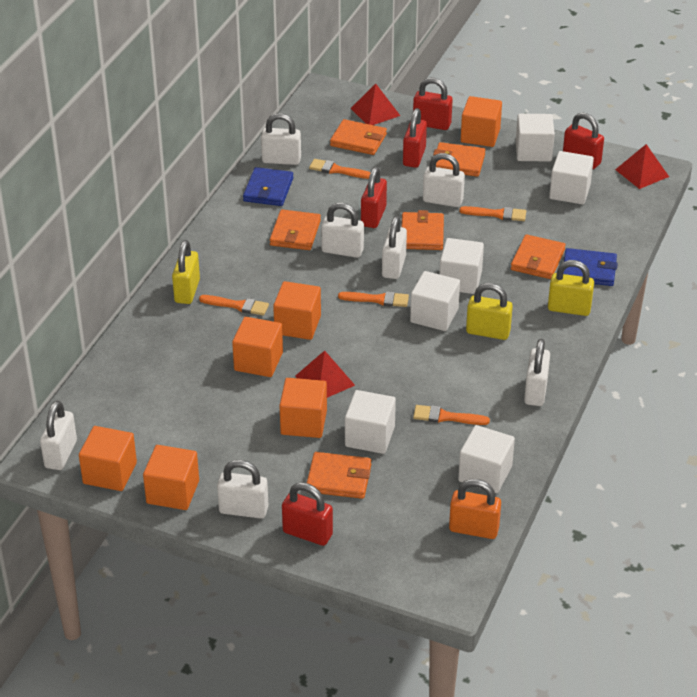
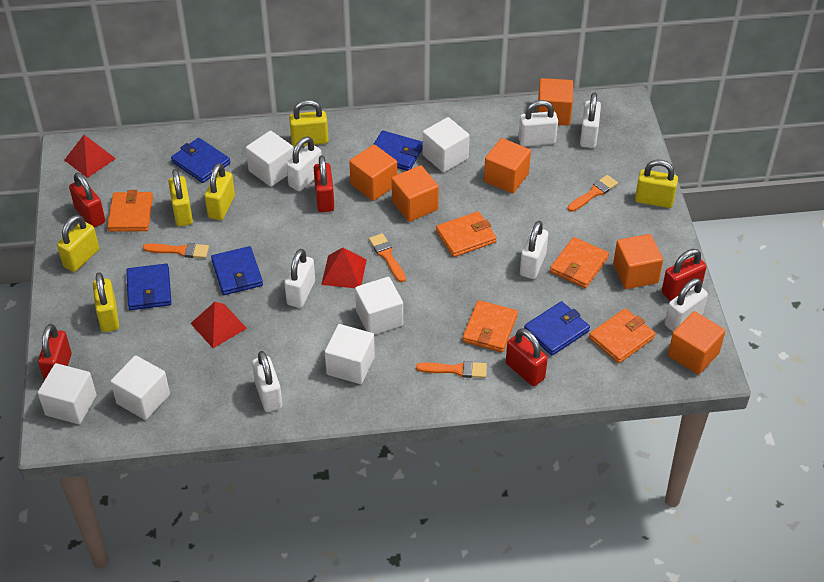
blue wallet: 2 -> 5
orange brush: 5 -> 4
orange padlock: 1 -> 0
orange wallet: 6 -> 5
yellow padlock: 3 -> 6

